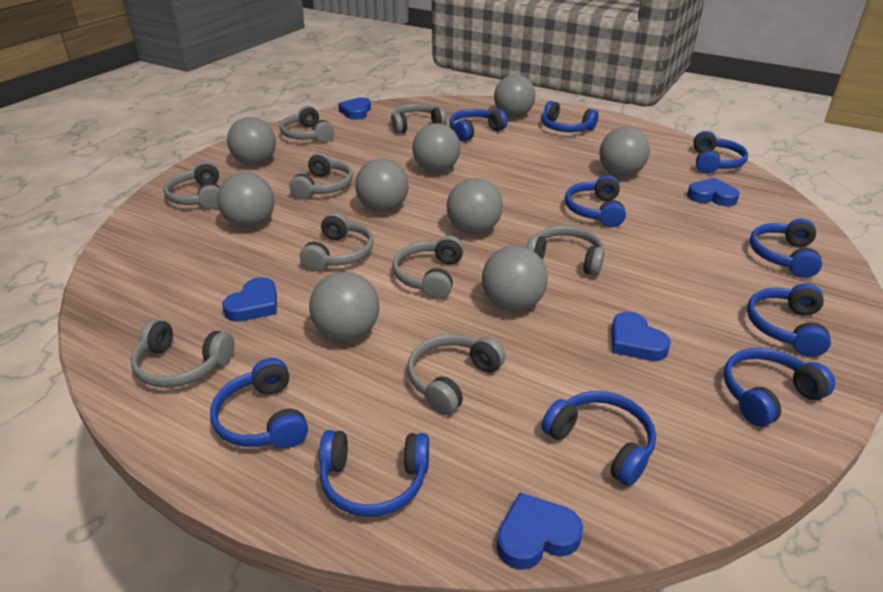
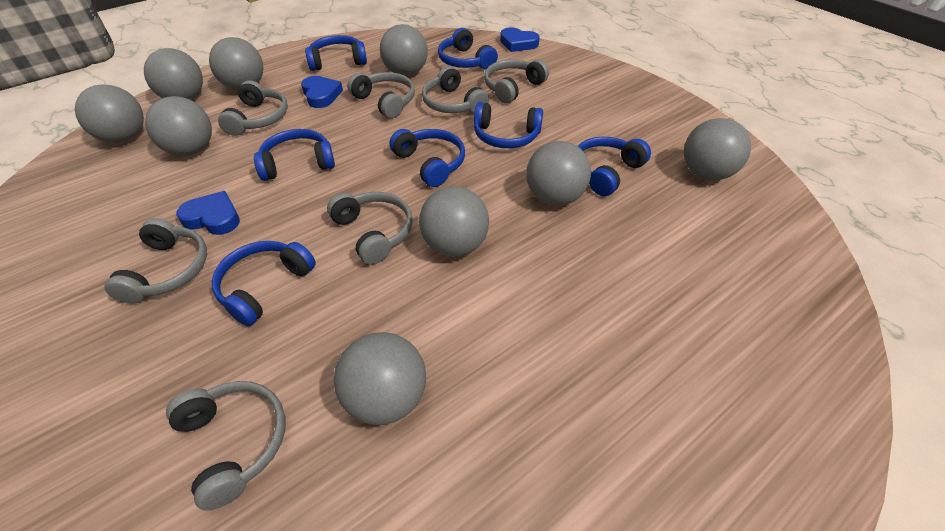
blue headphones: 10 -> 7
blue heart: 5 -> 3
grey headphones: 9 -> 7

